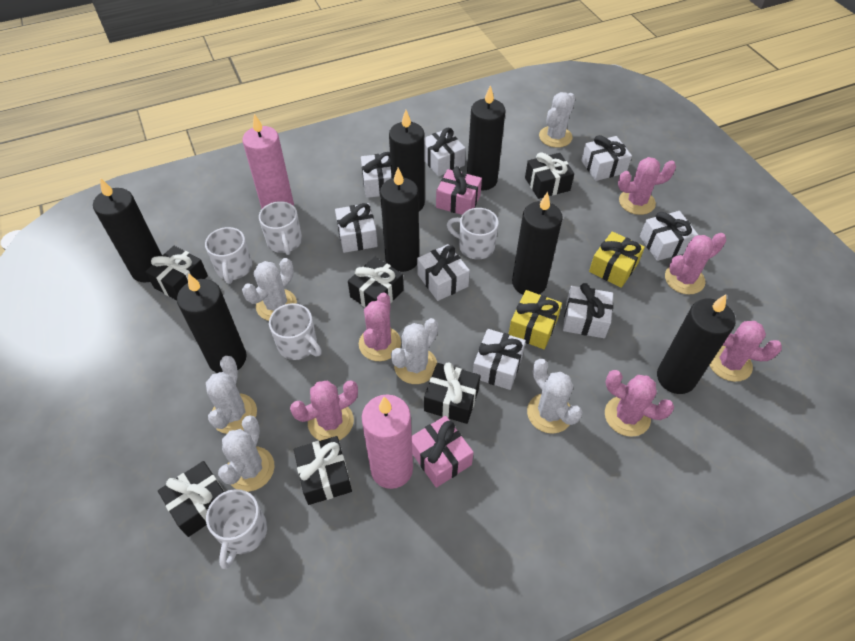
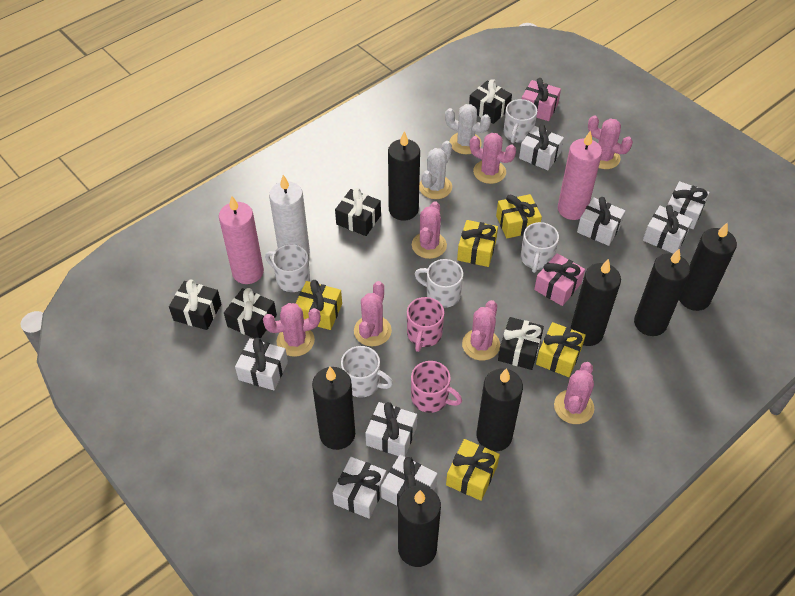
black gift: 6 -> 5
pink cactus: 6 -> 7
pink mug: 0 -> 2
white cactus: 6 -> 2
white candle: 0 -> 1
yellow gift: 2 -> 5

